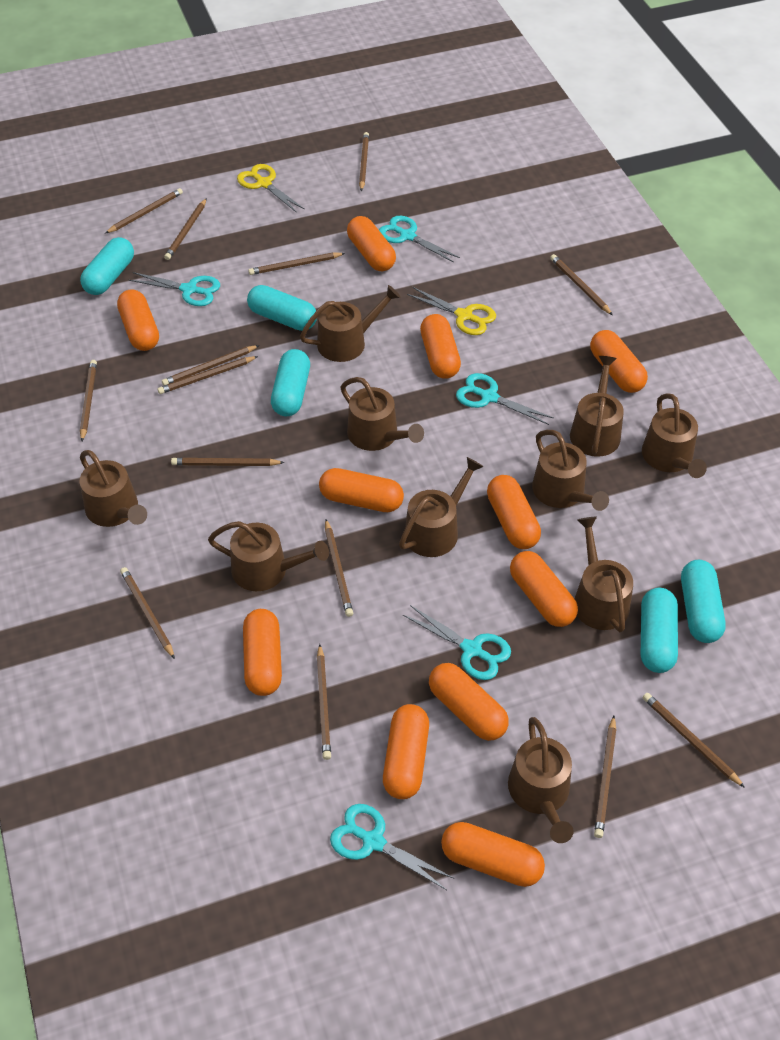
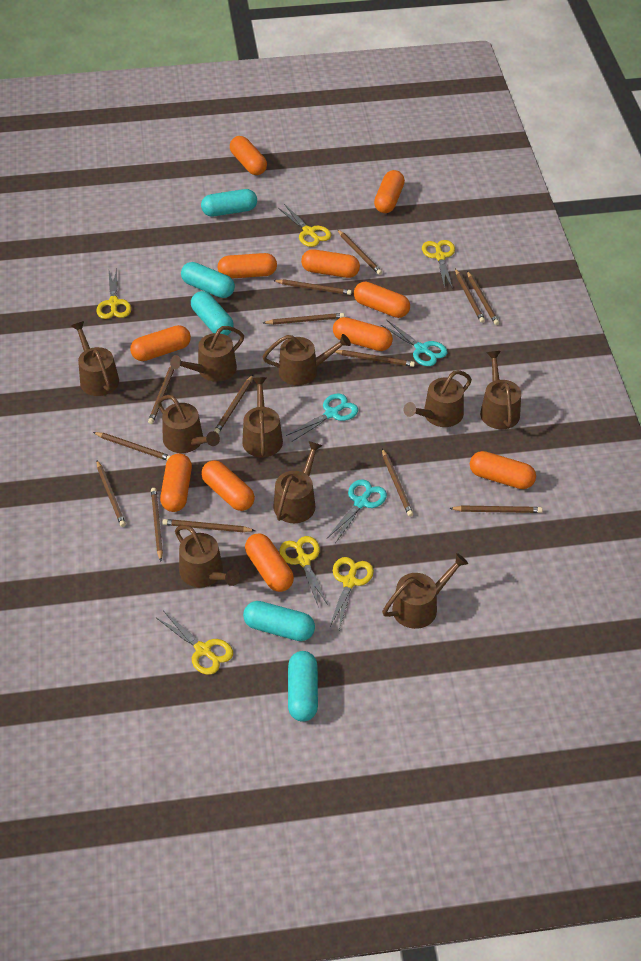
turquoise scissors: 5 -> 3
yellow scissors: 2 -> 6

